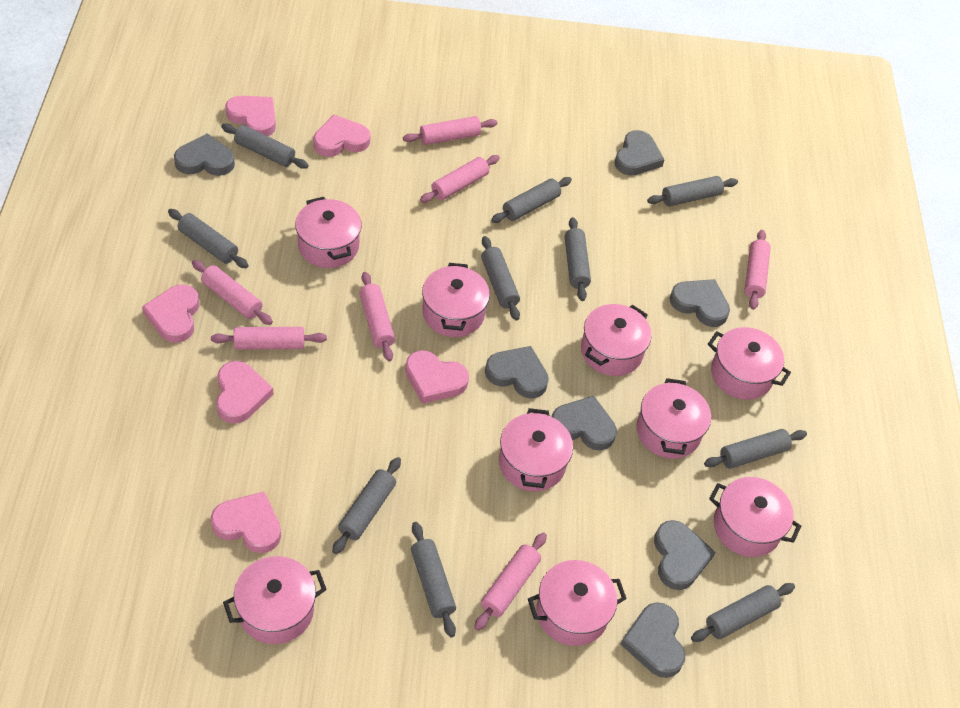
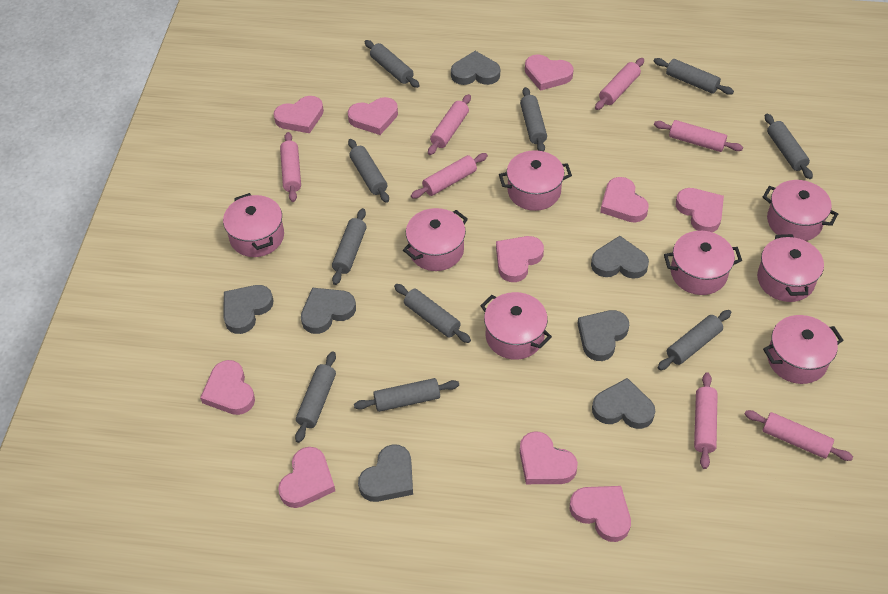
pink heart: 6 -> 10
pink pot: 9 -> 8

